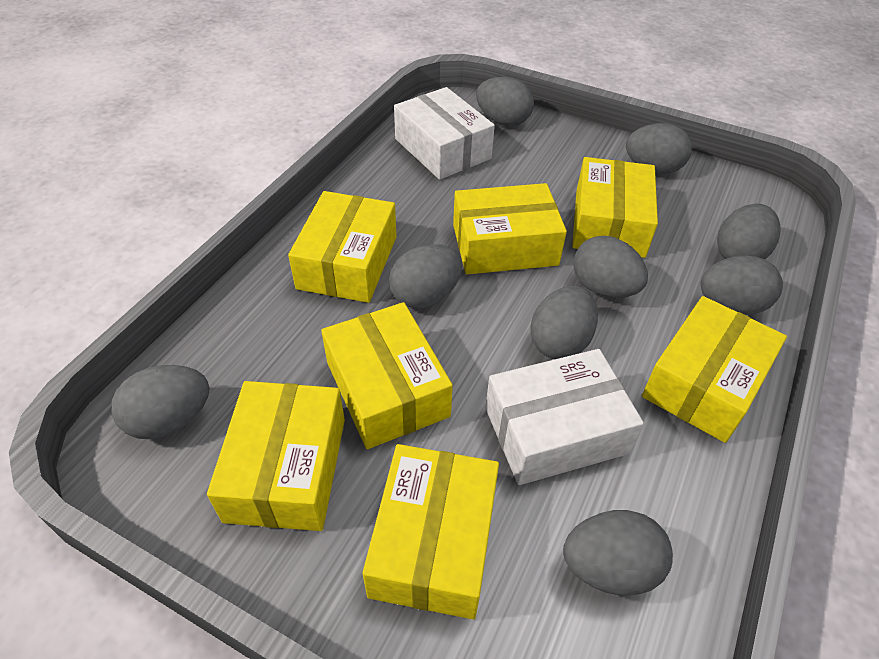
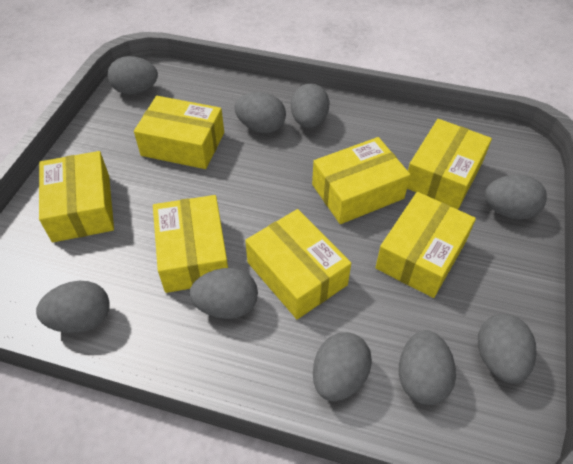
white box: 2 -> 0

